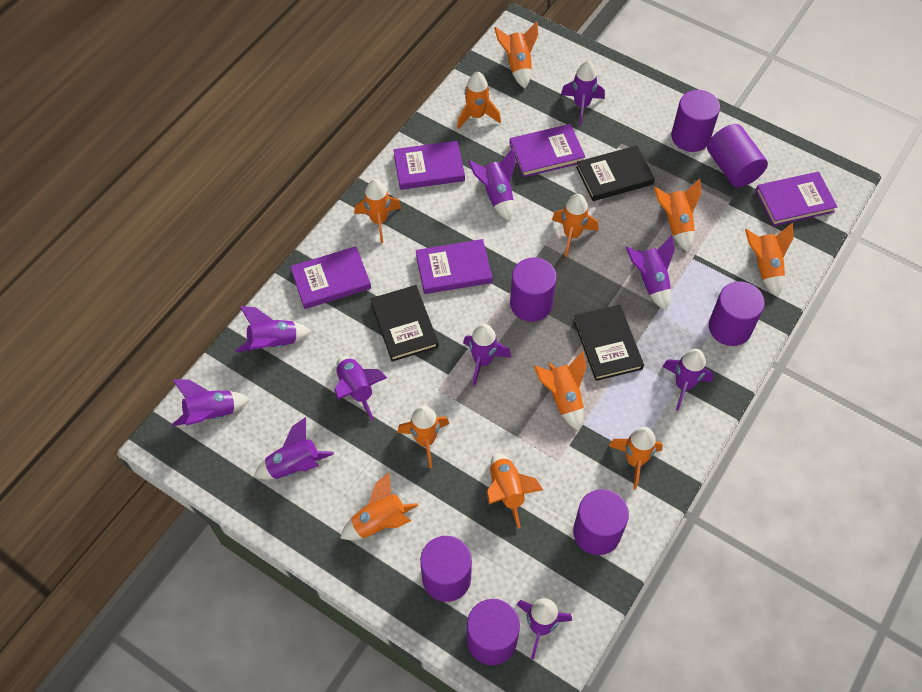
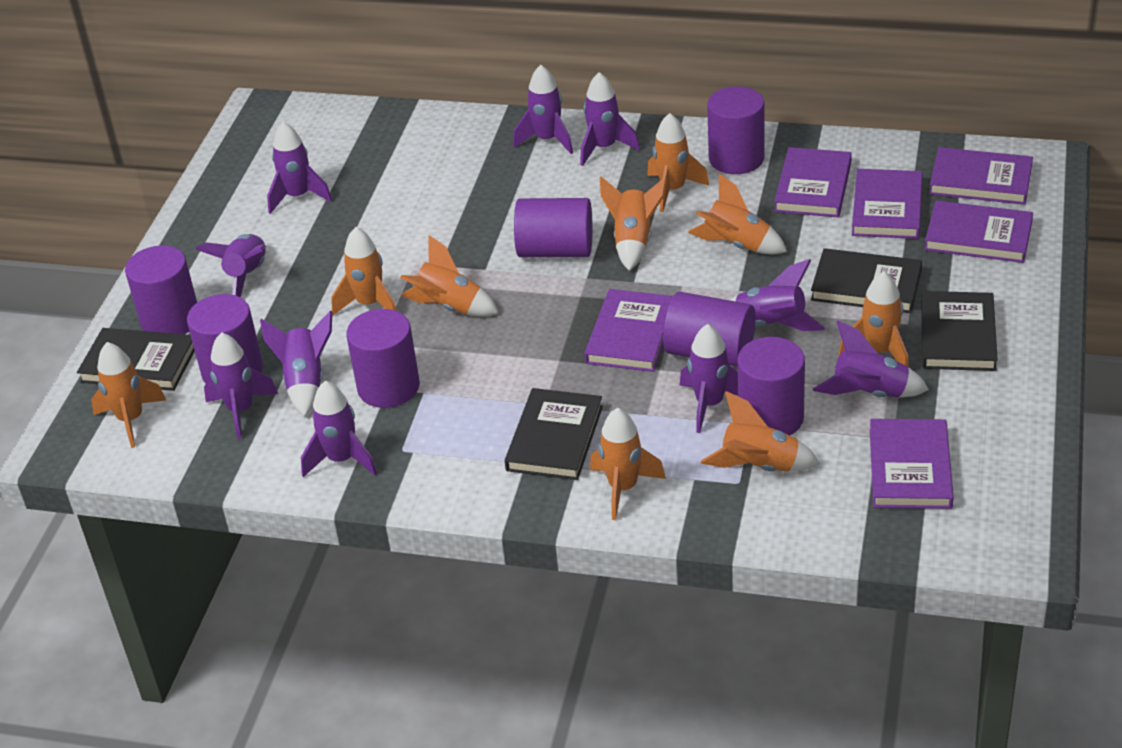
black book: 3 -> 4
orange rocket: 11 -> 9
purple book: 5 -> 6

